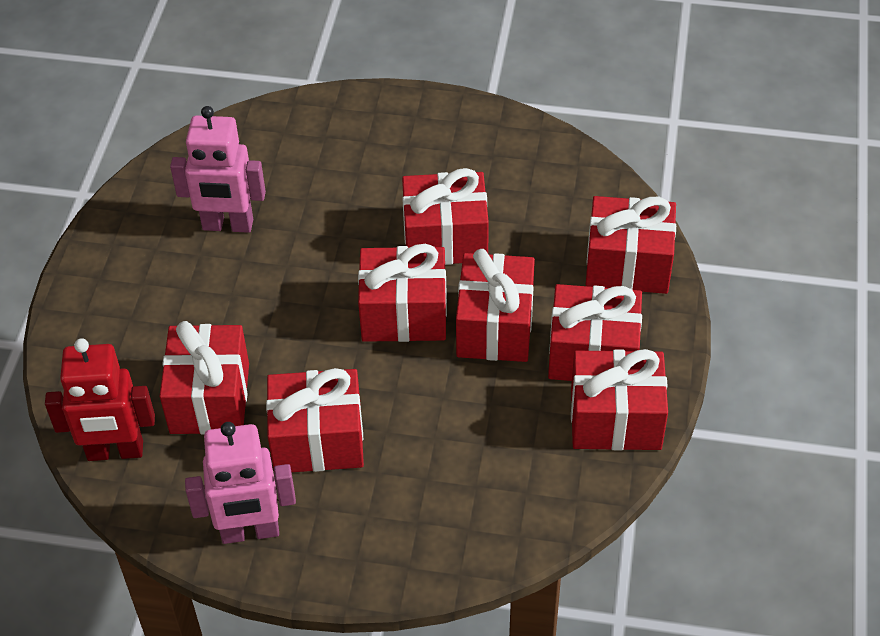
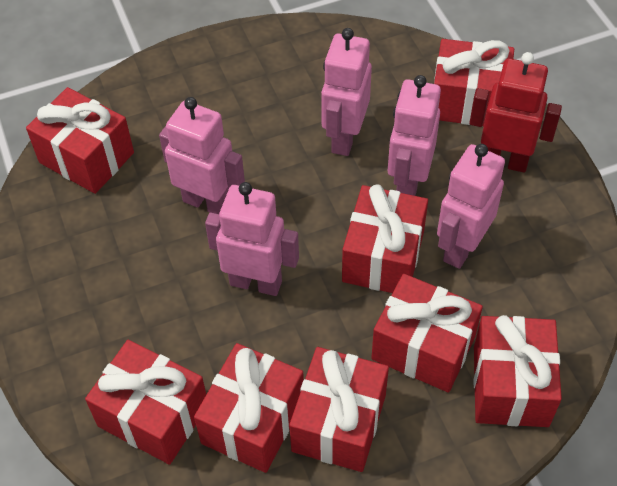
pink robot: 2 -> 5

